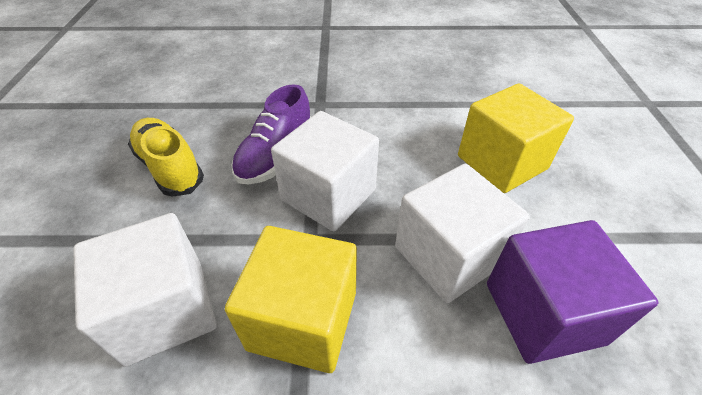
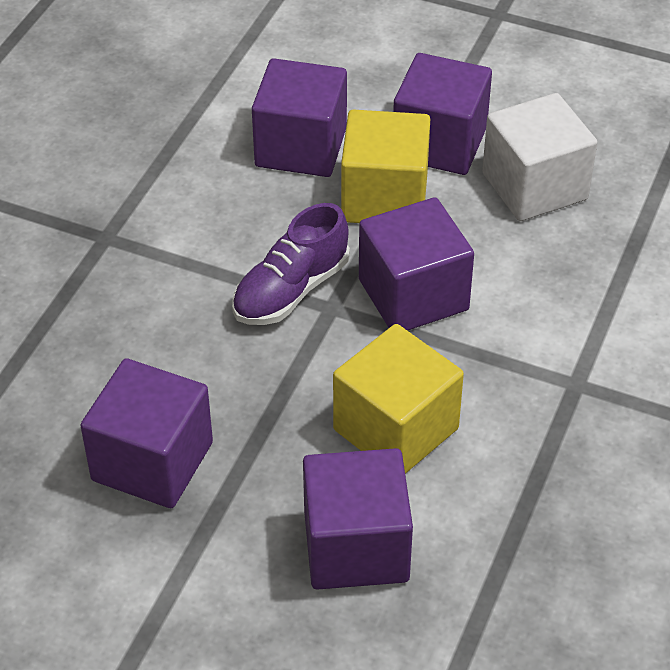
purple cube: 1 -> 5
white cube: 3 -> 1
yellow shoe: 1 -> 0

